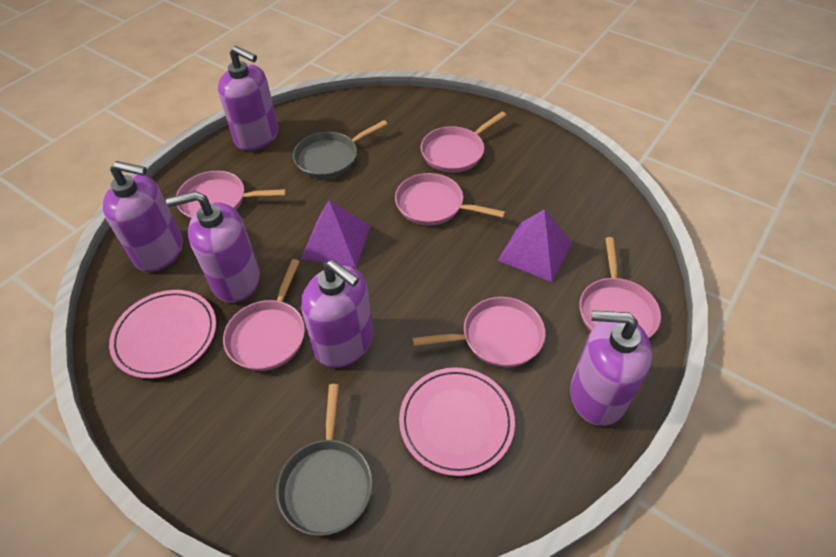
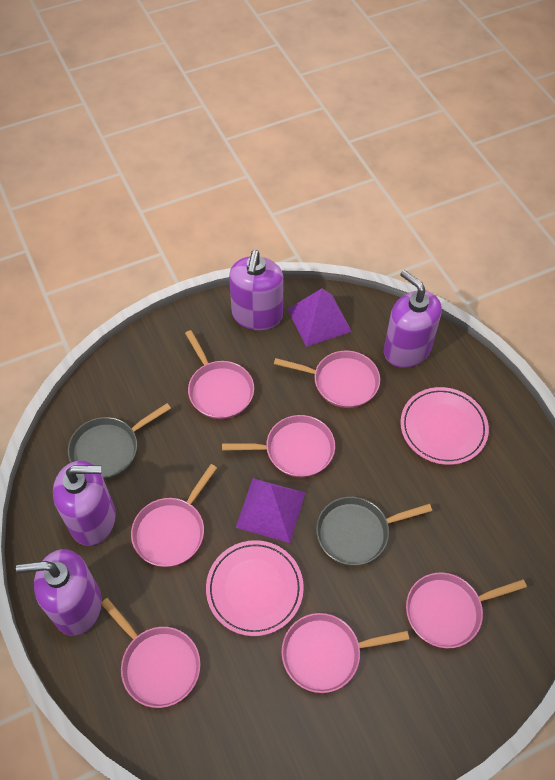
pink pan: 6 -> 7
purple soap dispenser: 5 -> 4

